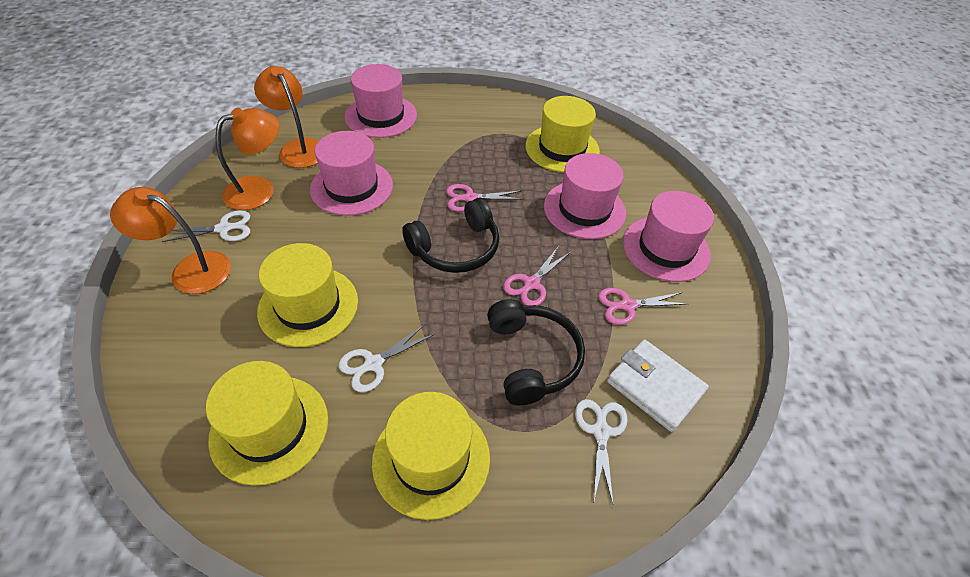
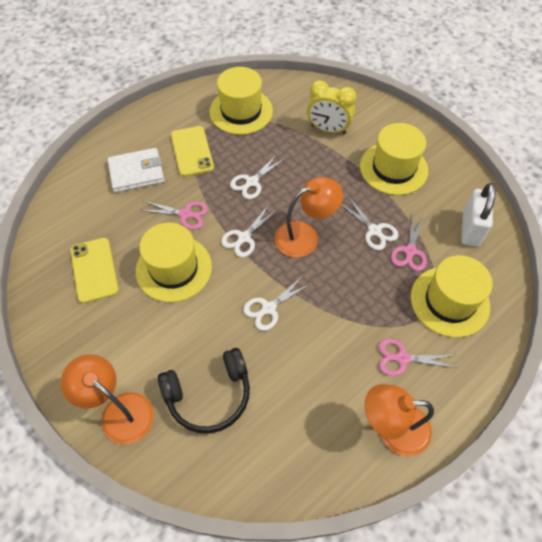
black headphones: 2 -> 1
pink hat: 4 -> 0
white padlock: 0 -> 1
white scissors: 3 -> 4
yellow clock: 0 -> 1
yellow phone: 0 -> 2

